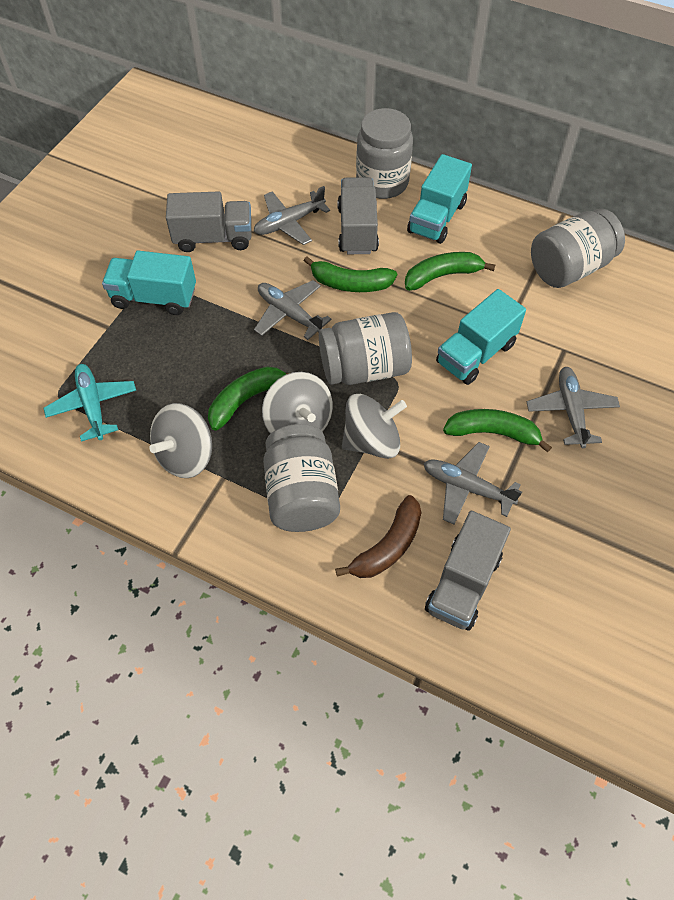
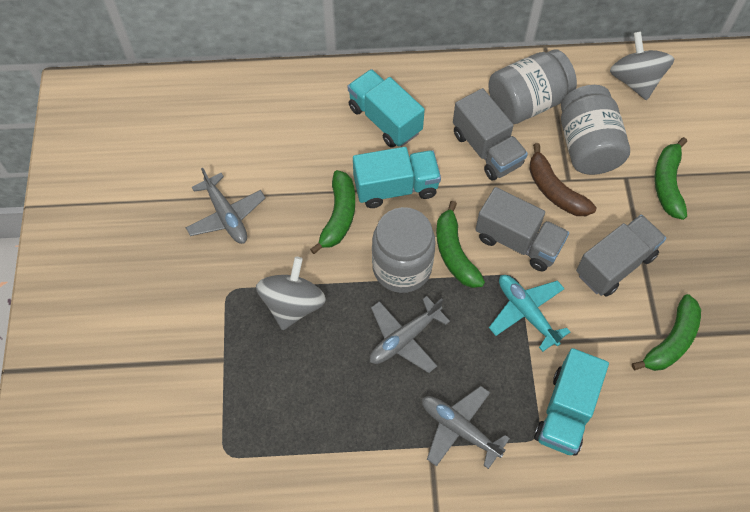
grey jar: 4 -> 3
grey plane: 4 -> 3
grey spinning top: 3 -> 2

